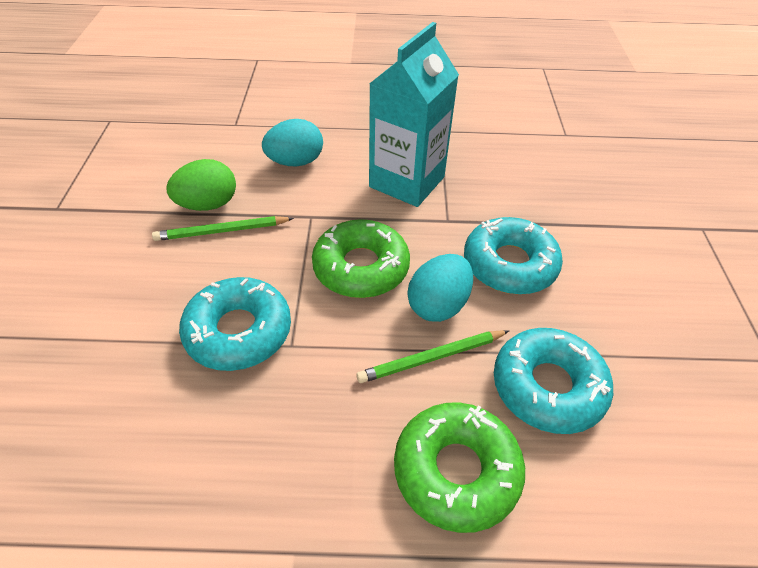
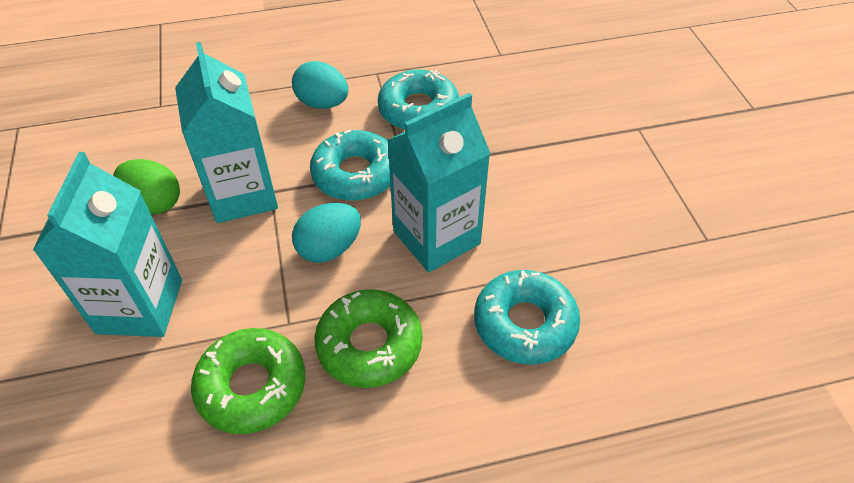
green pencil: 2 -> 0
turquoise carton: 1 -> 3

